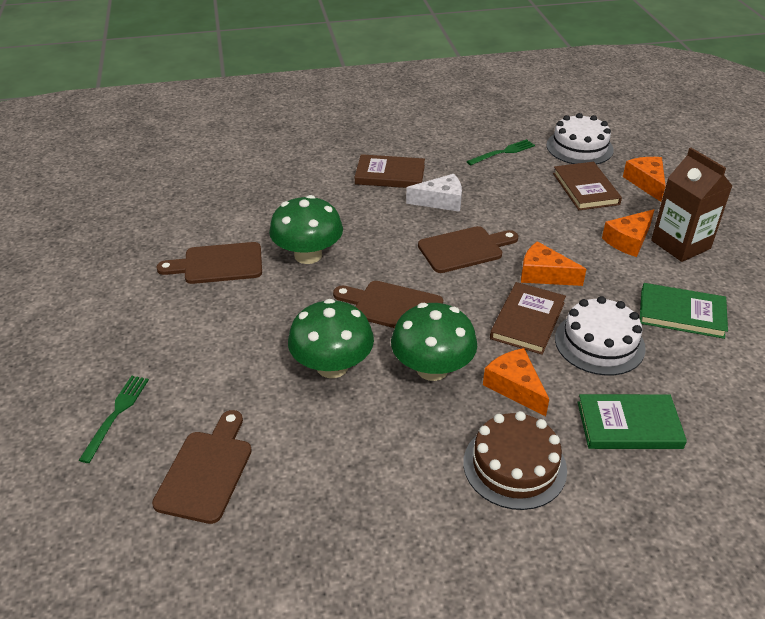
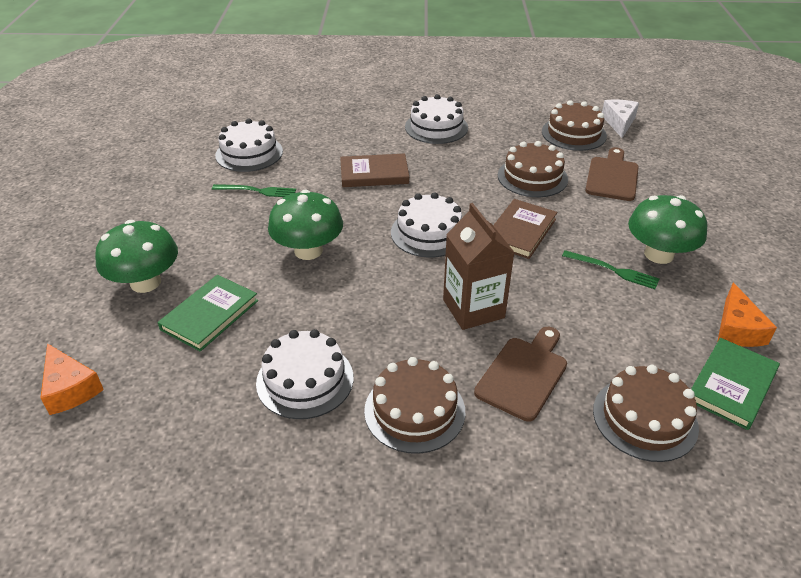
brown book: 3 -> 2
brown cake: 1 -> 4
brown cutting board: 4 -> 2
orange cheese: 4 -> 2
white cake: 2 -> 4

